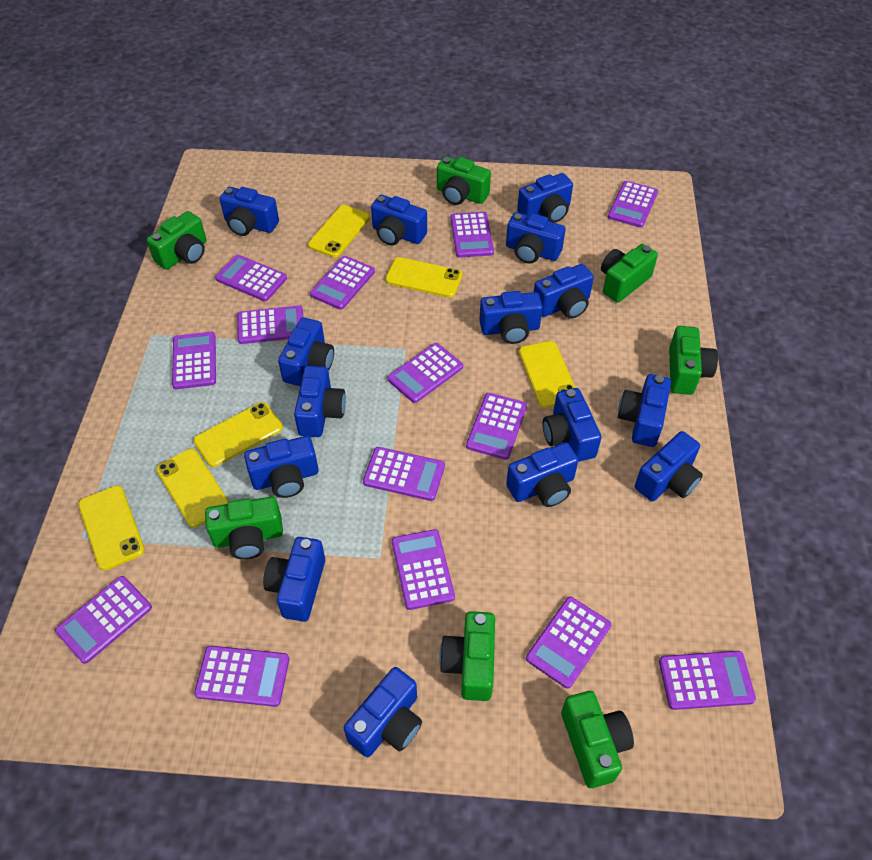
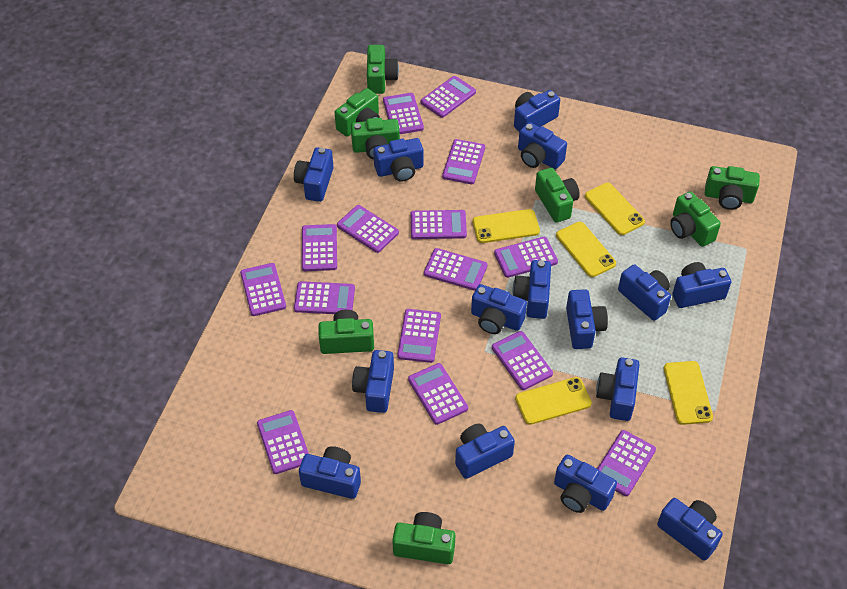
green camera: 7 -> 8
purple calculator: 14 -> 15
yellow phone: 6 -> 5

